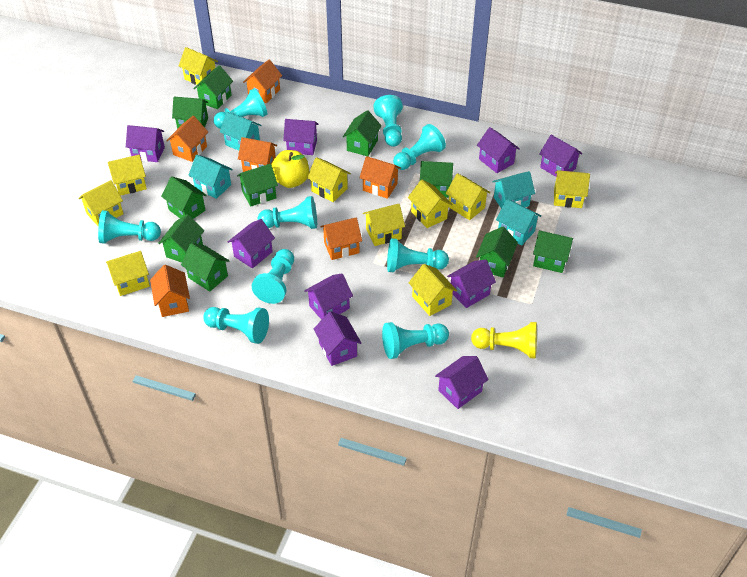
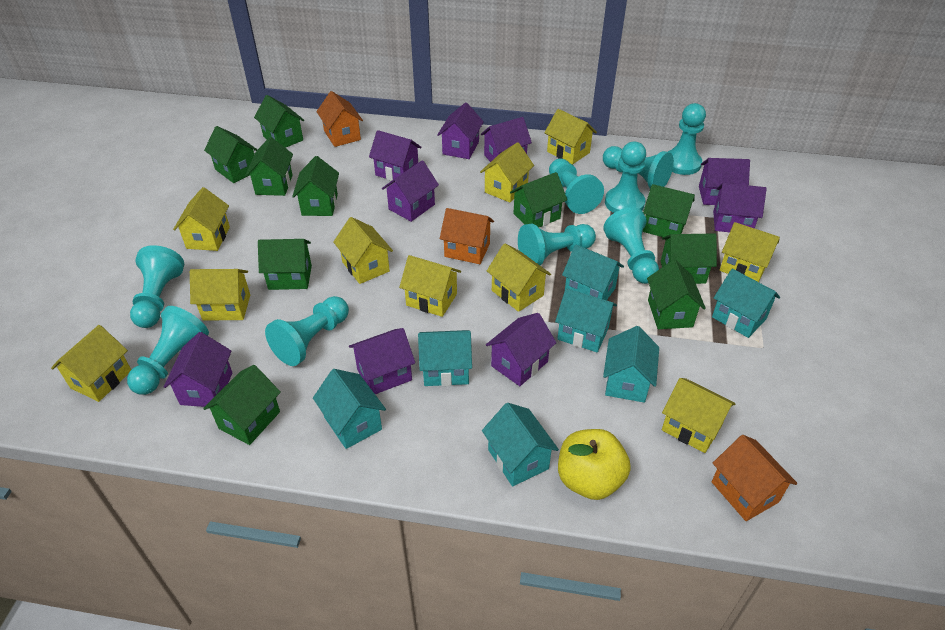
orange house: 6 -> 3
turquoise house: 4 -> 7
yellow pawn: 1 -> 0

